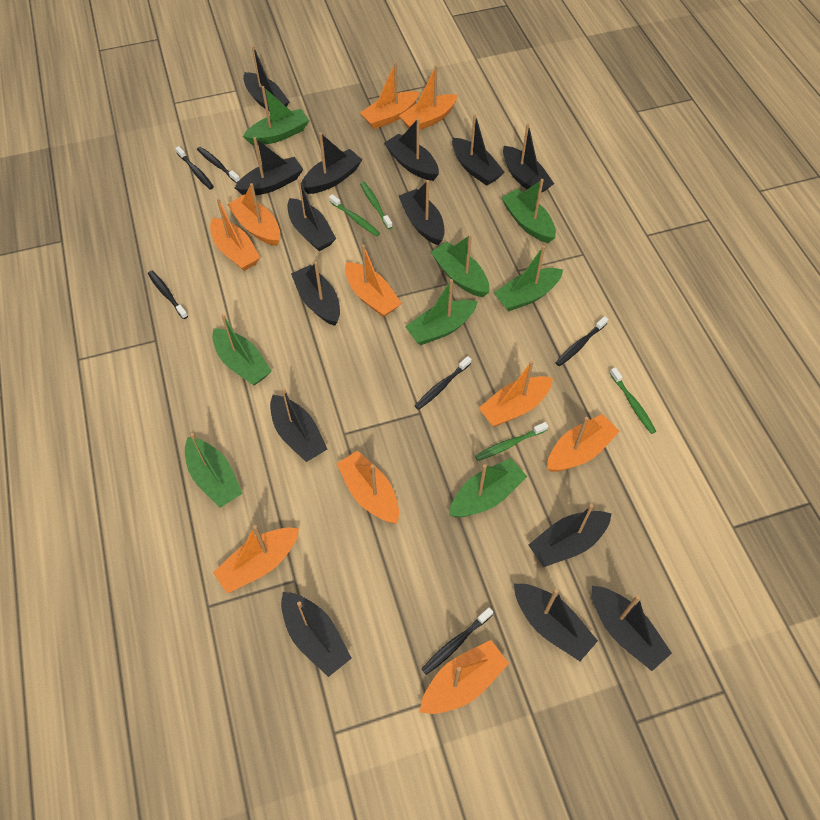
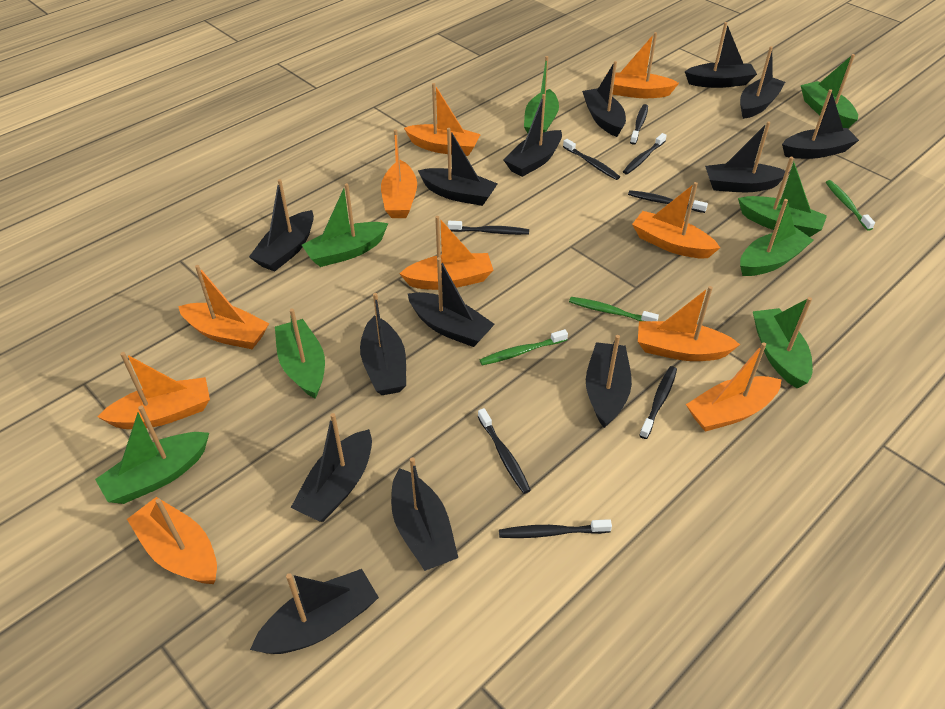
black toothbrush: 6 -> 8
green toothbrush: 4 -> 3

